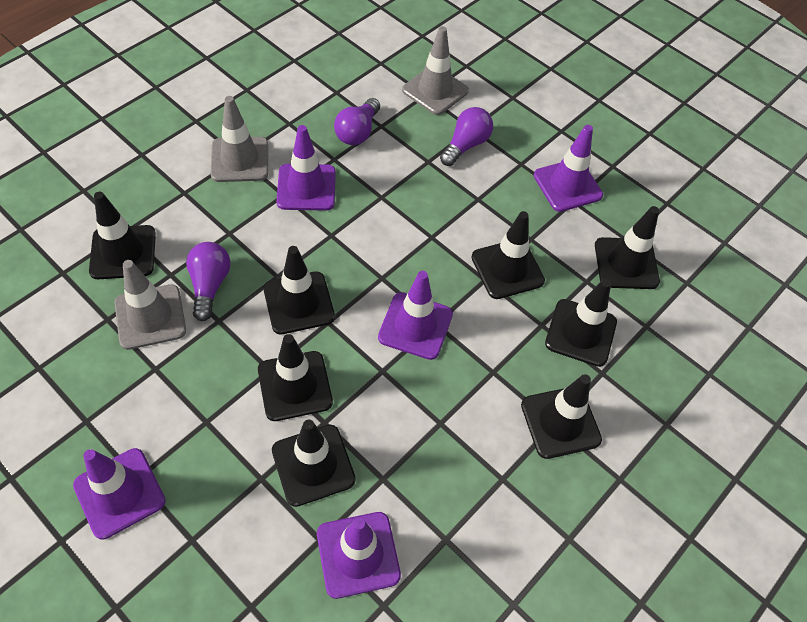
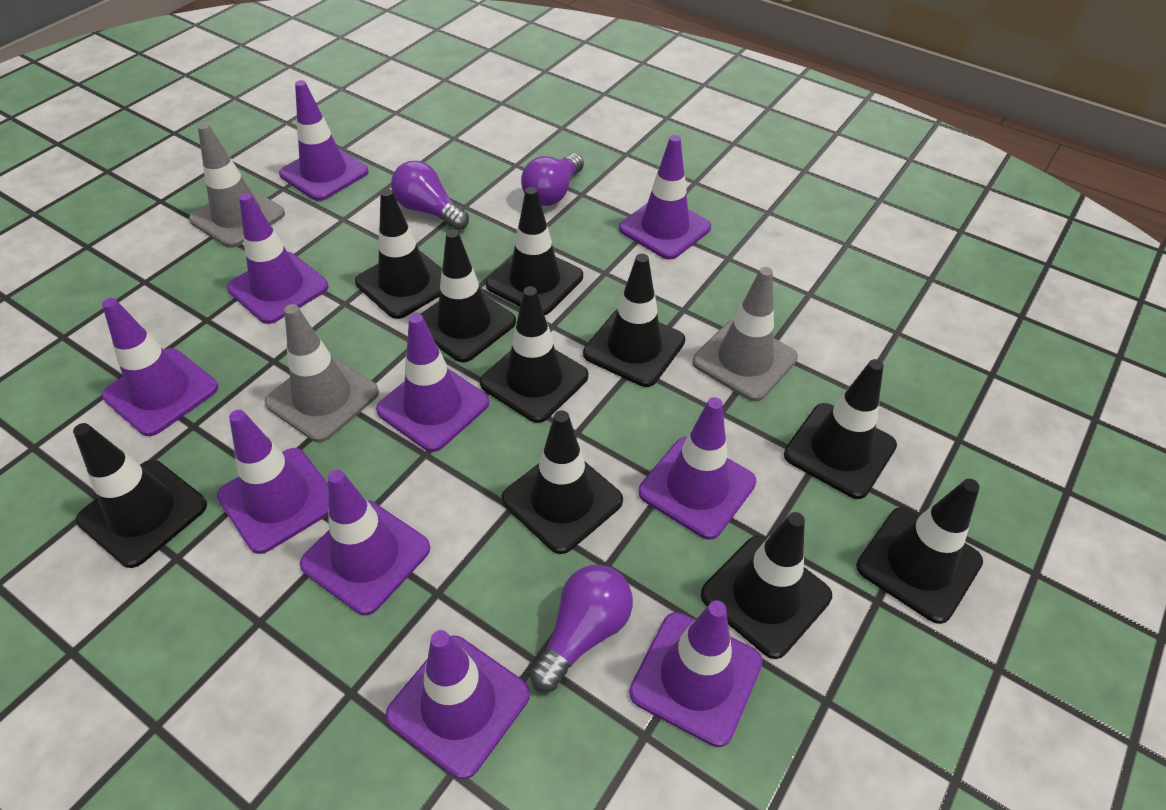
black traffic cone: 8 -> 10
purple traffic cone: 5 -> 10

